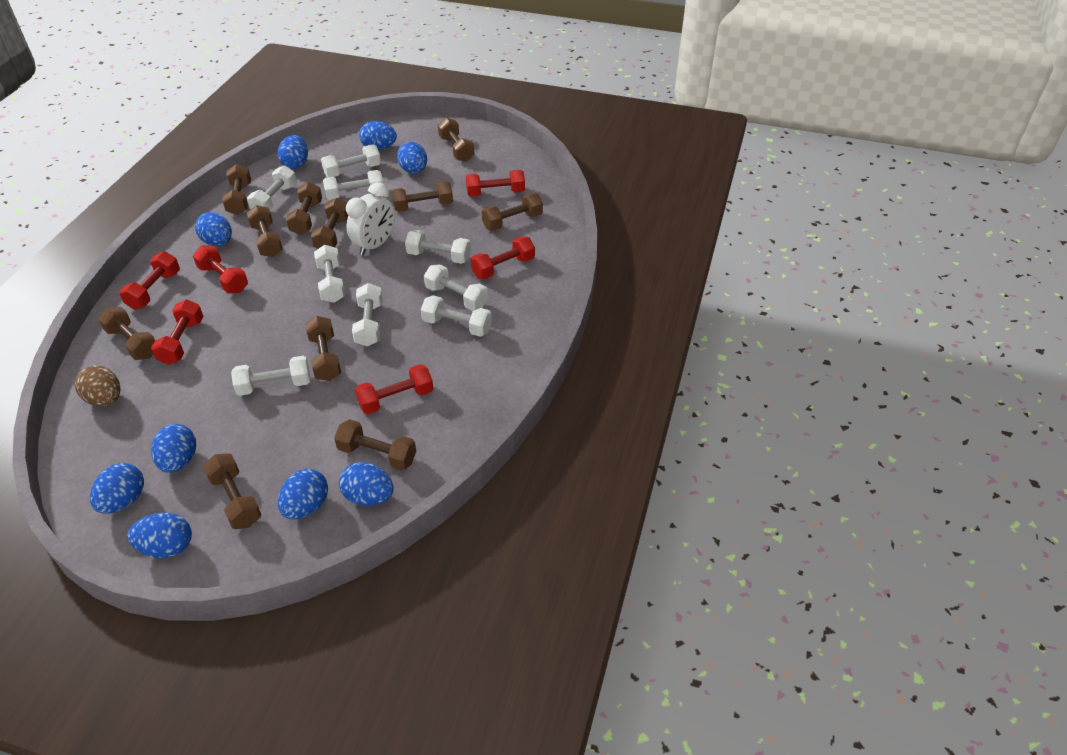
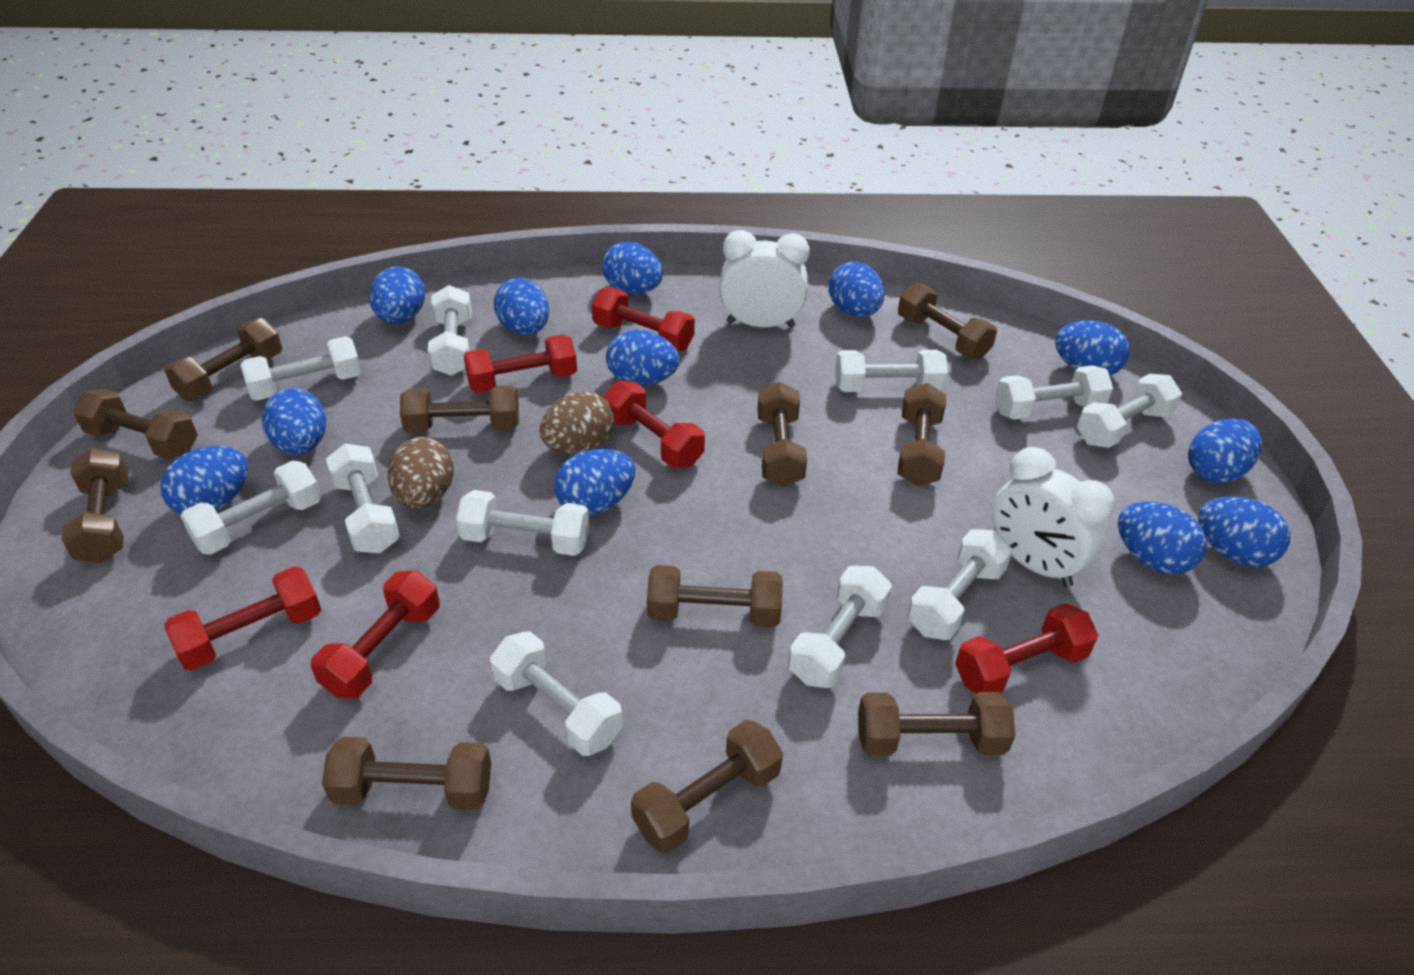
blue egg: 9 -> 12
brown egg: 1 -> 2
white clock: 1 -> 2
white dumbbell: 9 -> 11

